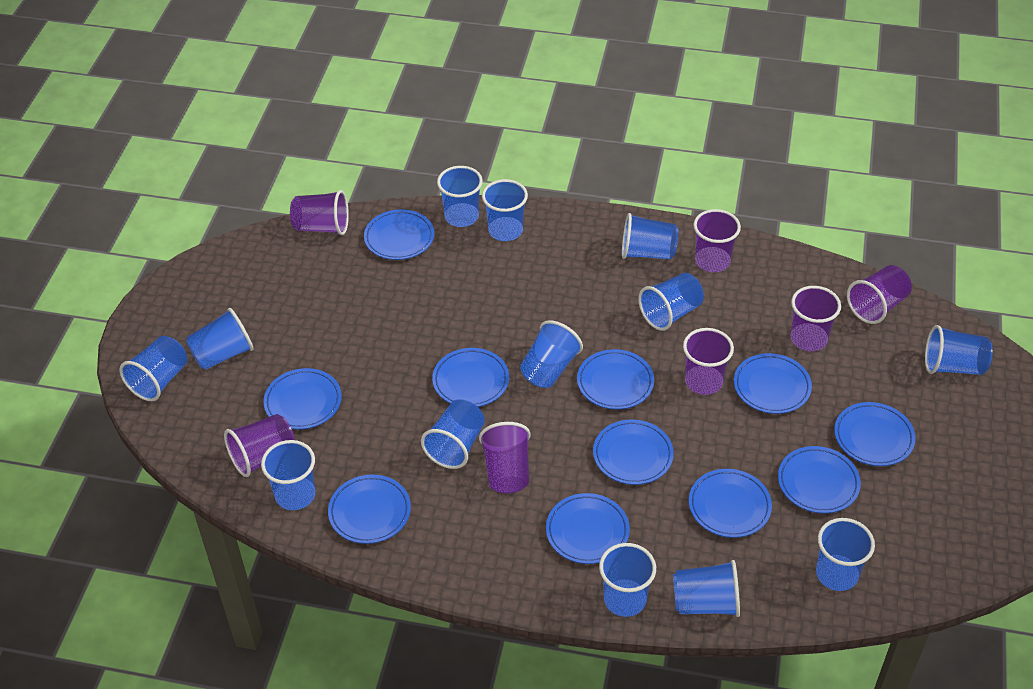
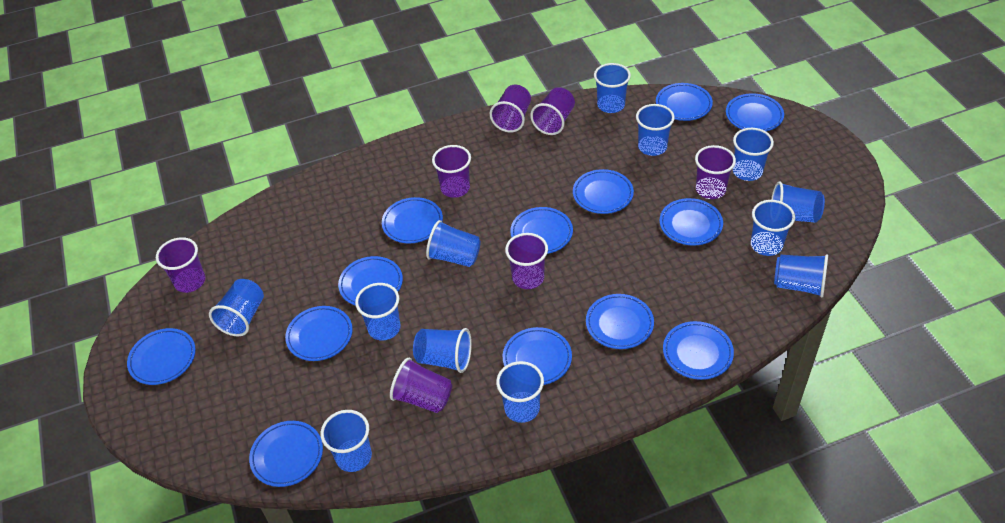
blue cup: 13 -> 12
blue plate: 11 -> 13

